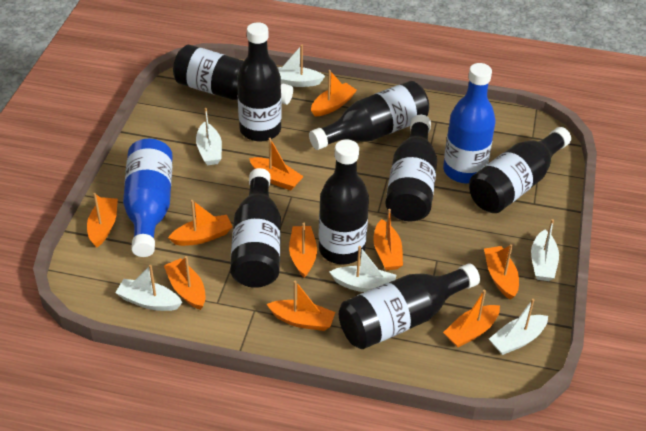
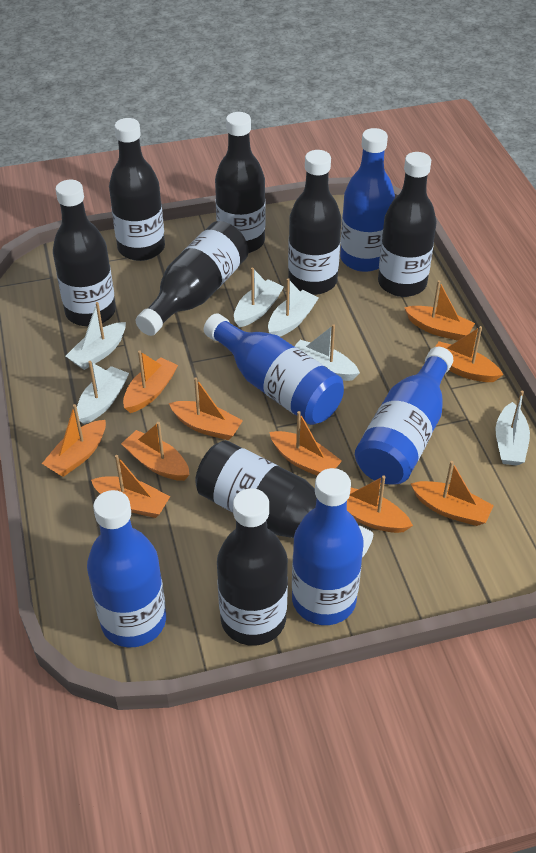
blue bottle: 2 -> 5

